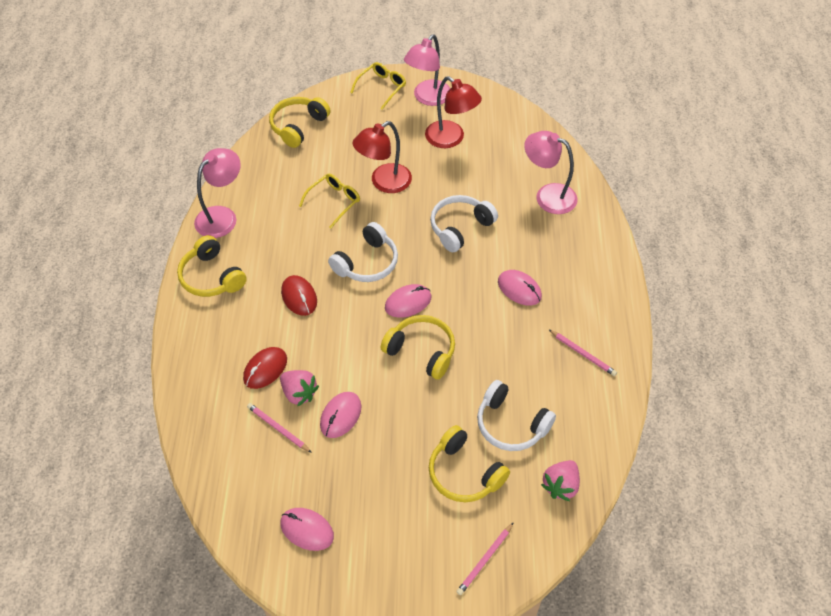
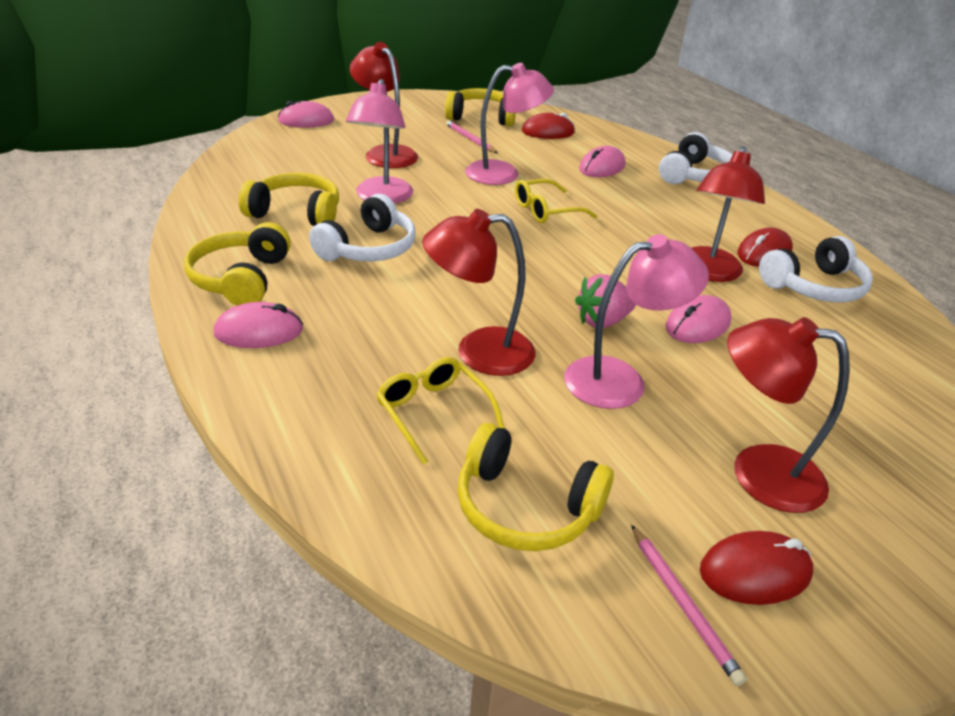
pink pencil: 3 -> 2
pink strawberry: 2 -> 1
red lamp: 2 -> 4
red mouse: 2 -> 3

